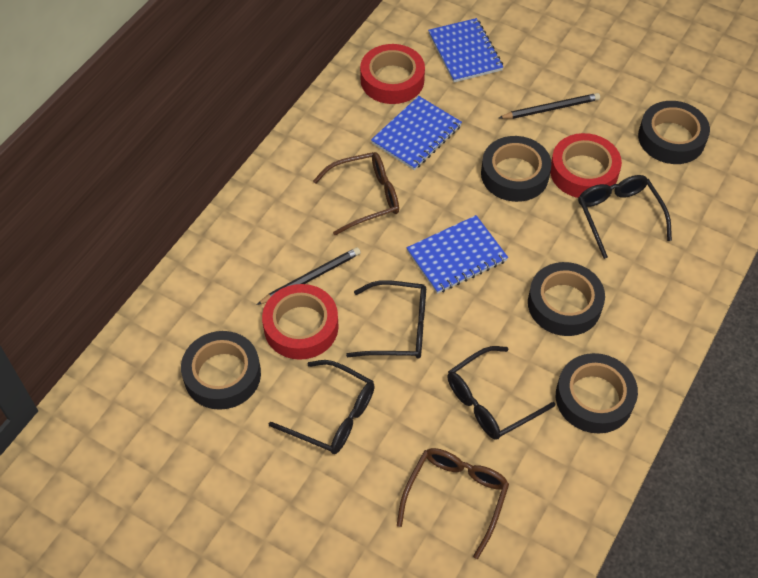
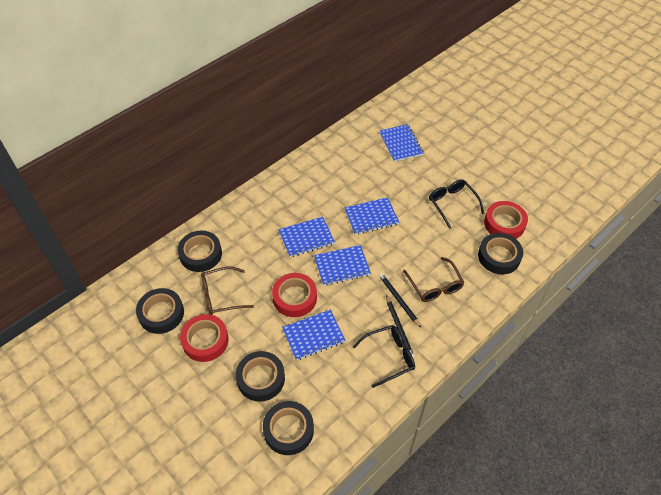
black glasses: 4 -> 2
blue notebook: 3 -> 5

